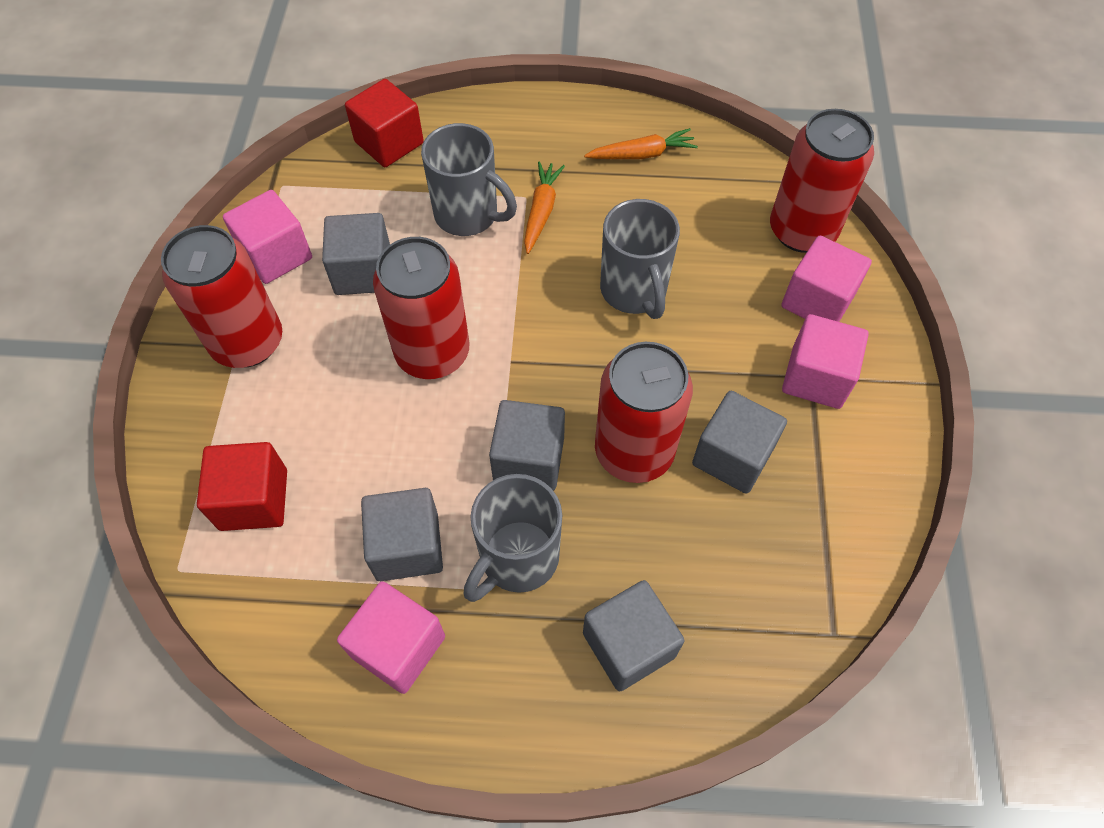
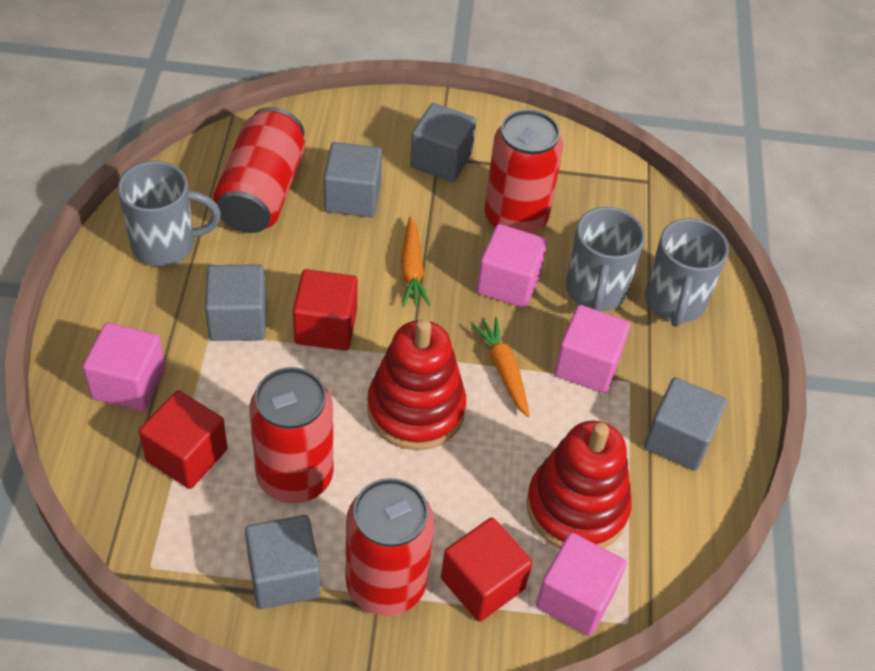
red cube: 2 -> 3
red stacking toy: 0 -> 2

